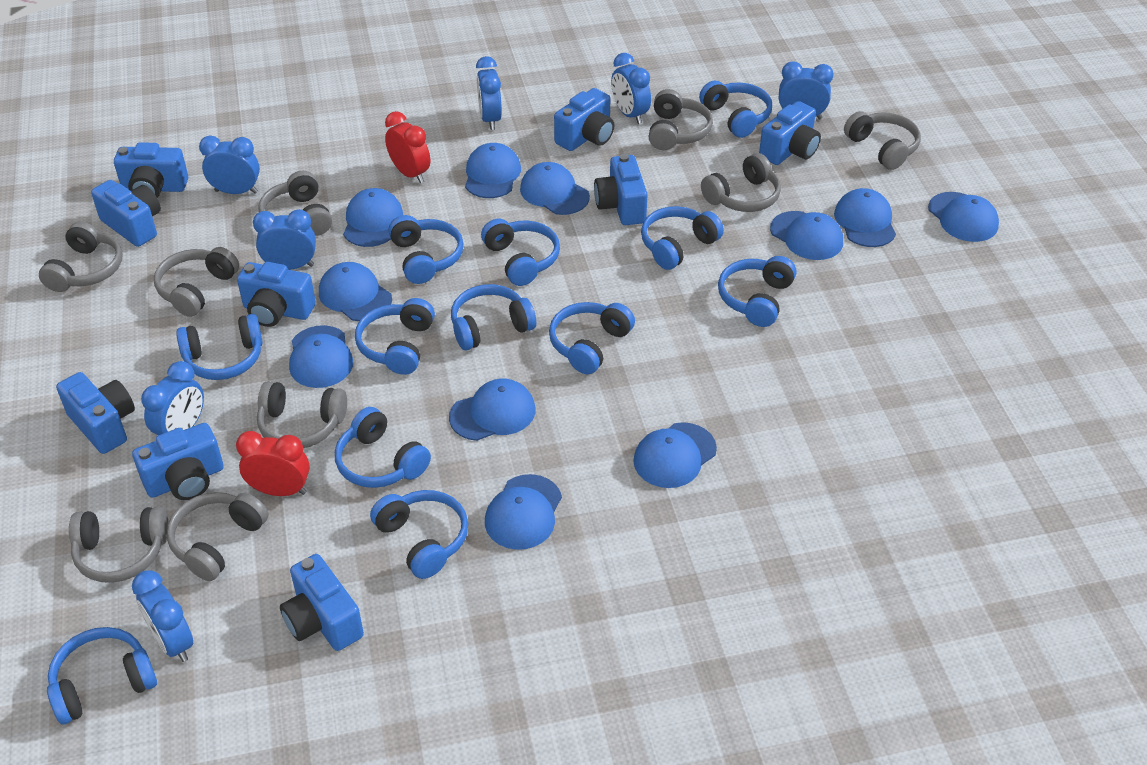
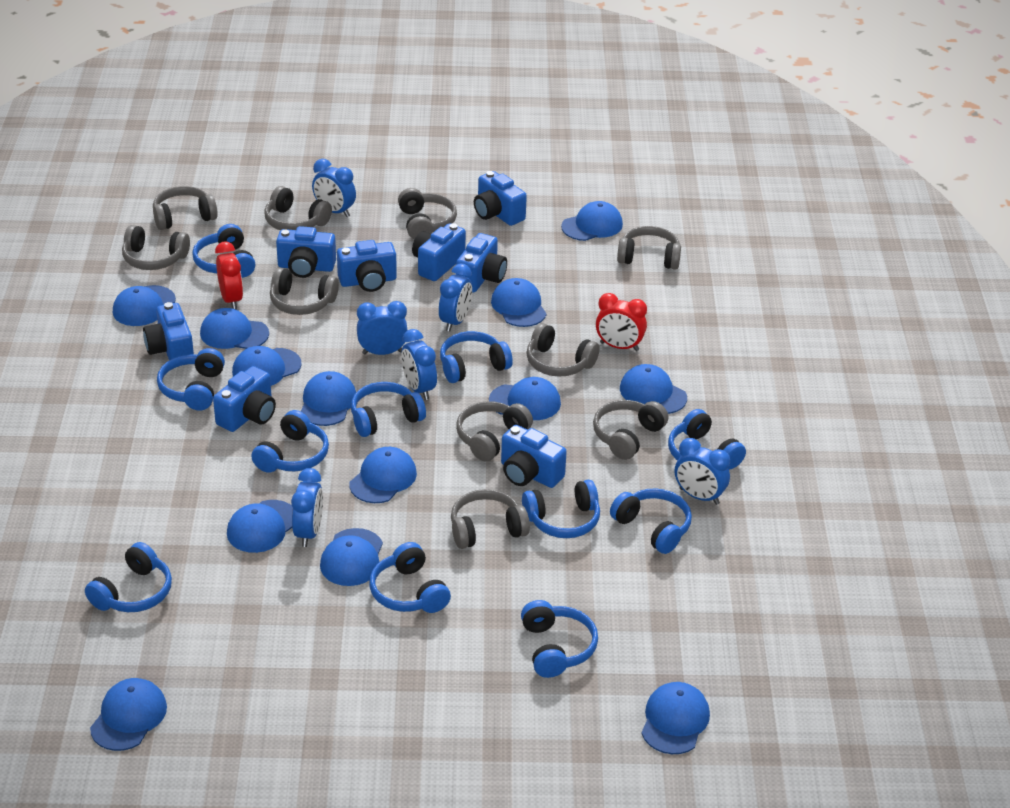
blue camera: 9 -> 8
blue cap: 11 -> 13
blue clock: 7 -> 6
blue headphones: 12 -> 11
grey headphones: 9 -> 10

